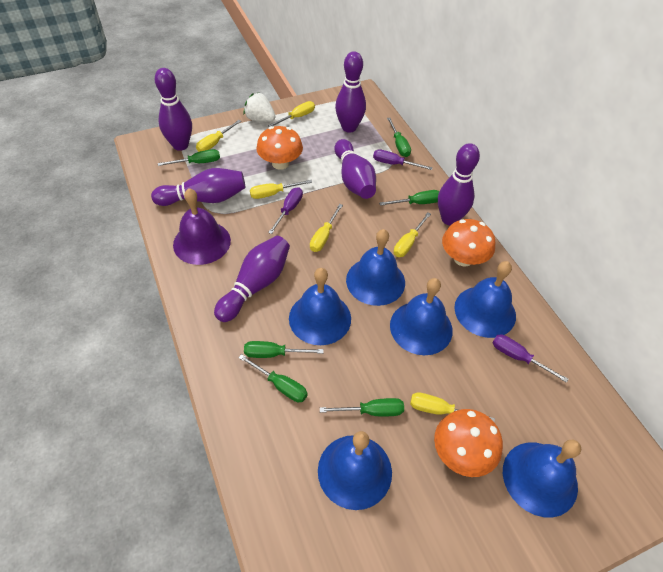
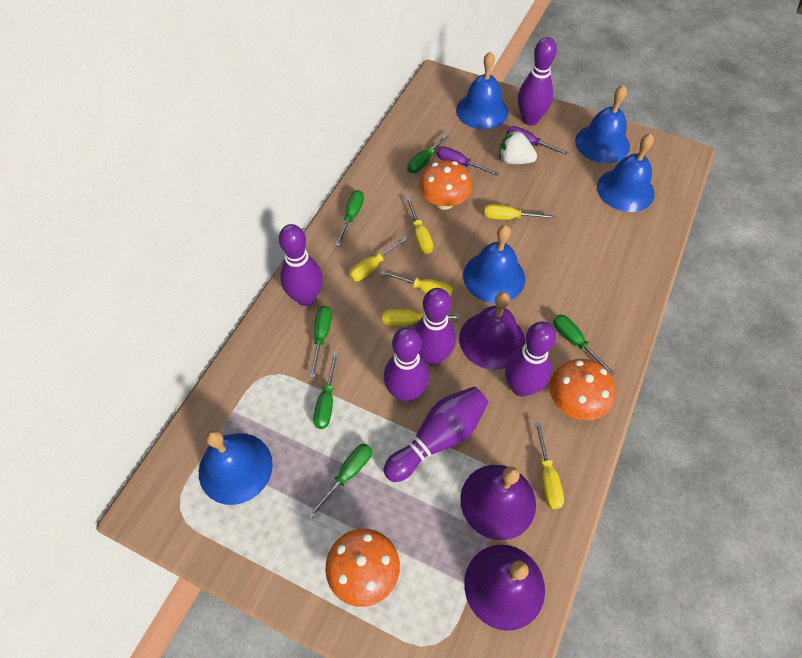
blue bell: 6 -> 5
purple bell: 1 -> 3
purple screwdriver: 3 -> 2

